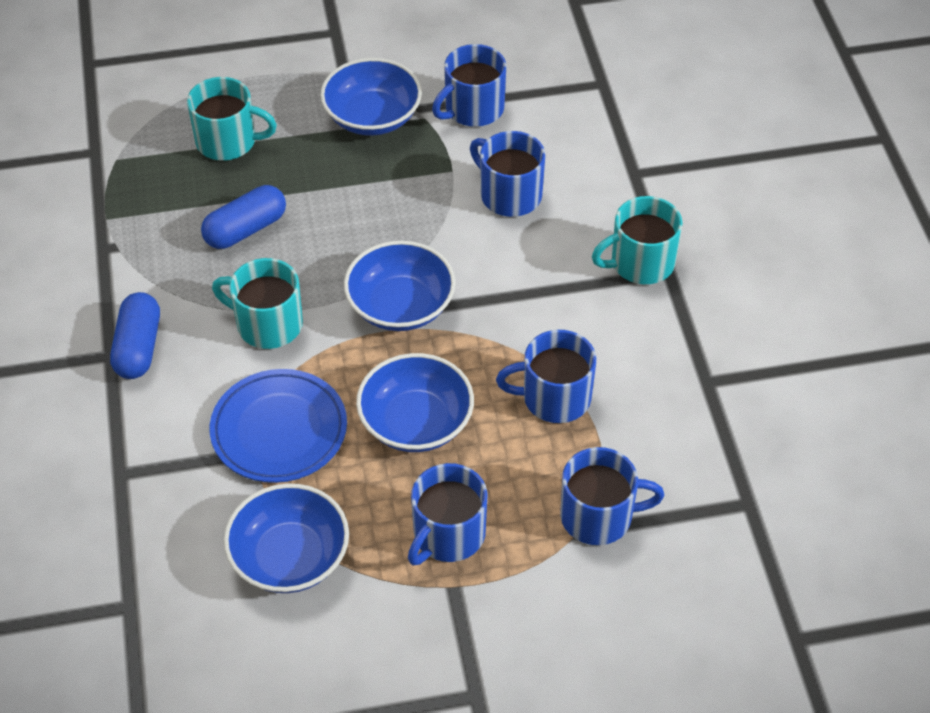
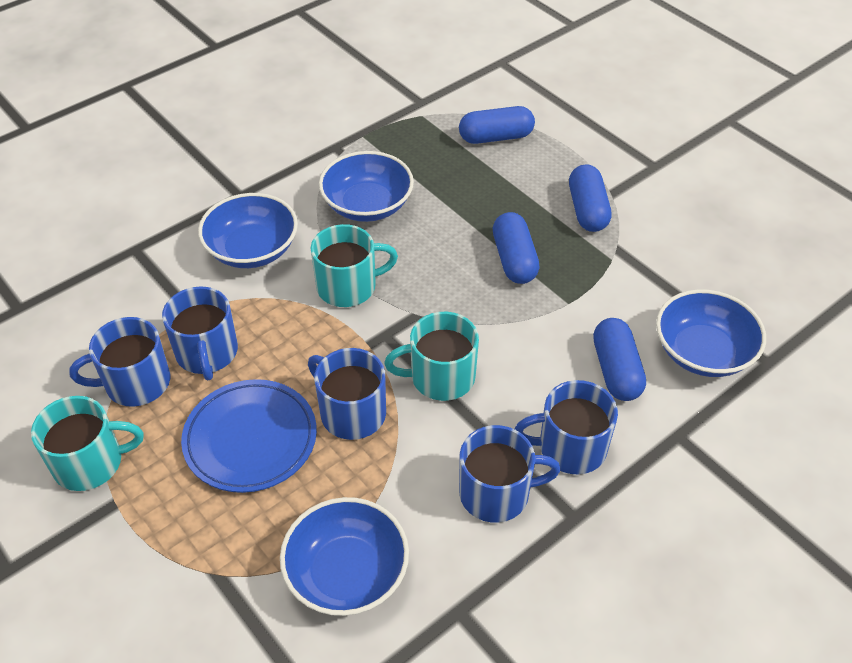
blue capsule: 2 -> 4

